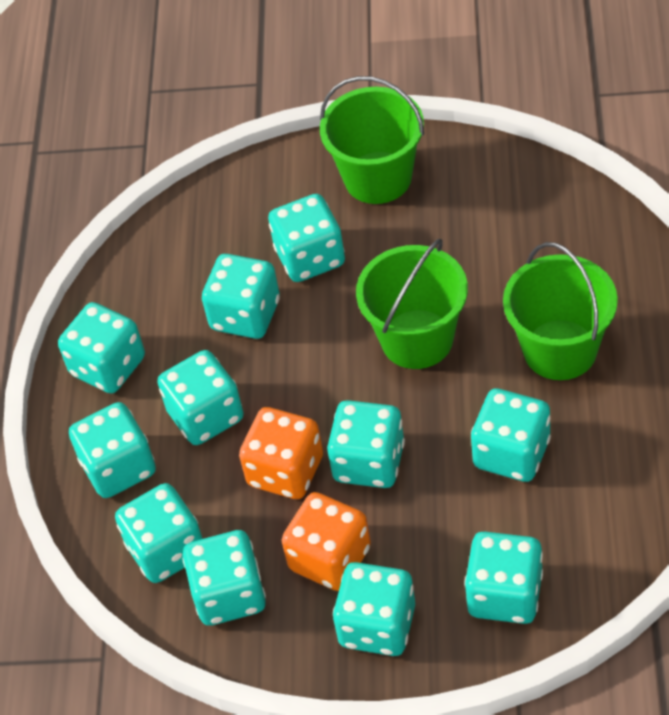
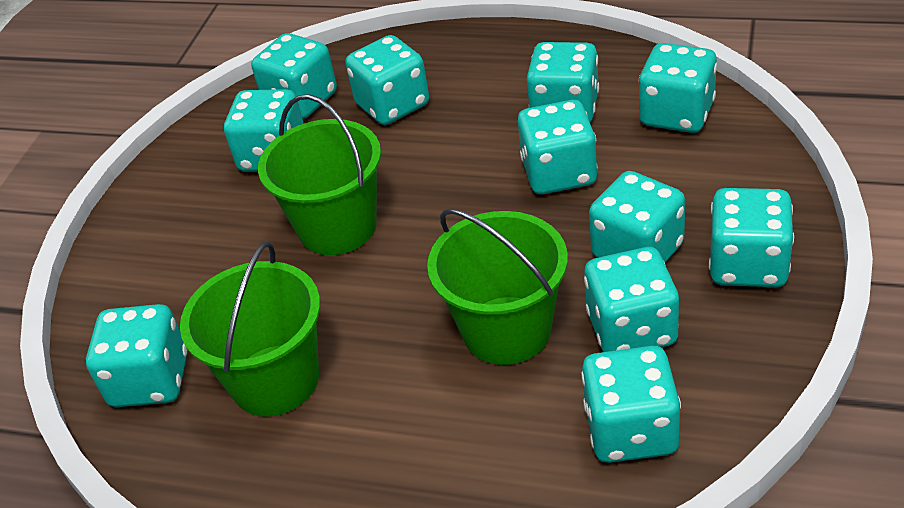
orange dice: 2 -> 0

